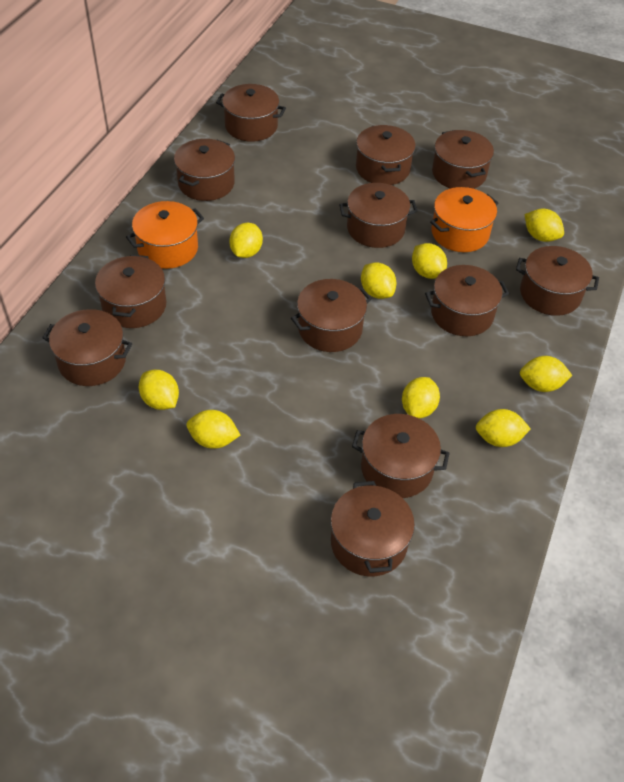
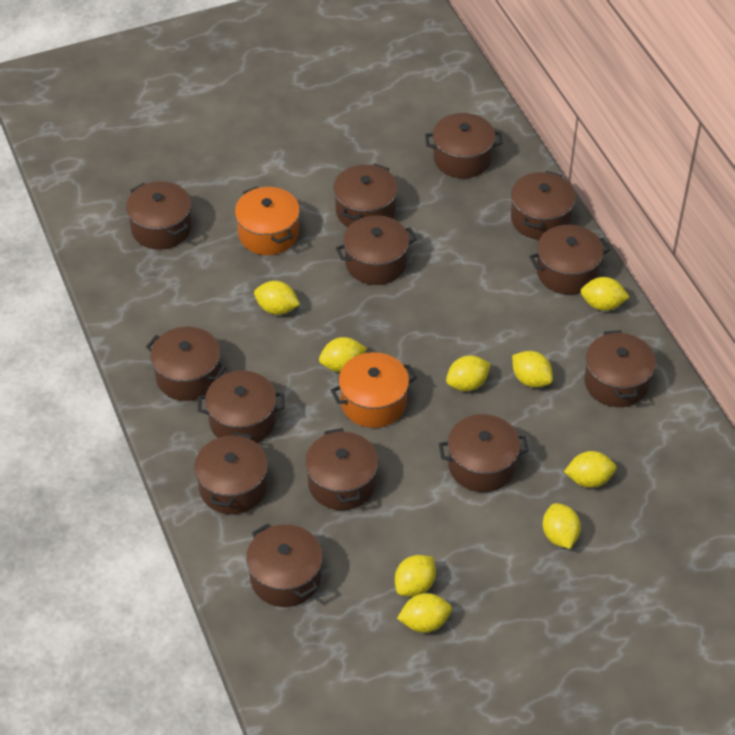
brown pot: 12 -> 13

